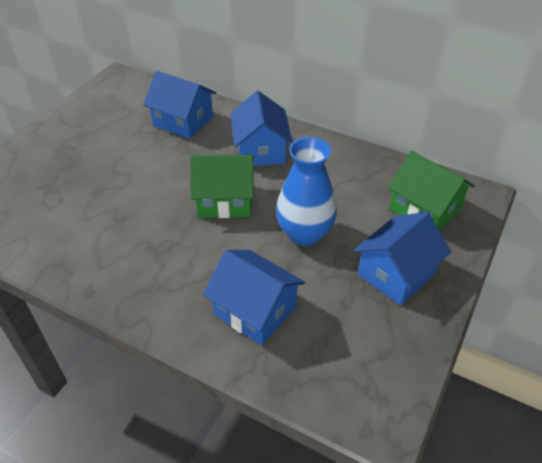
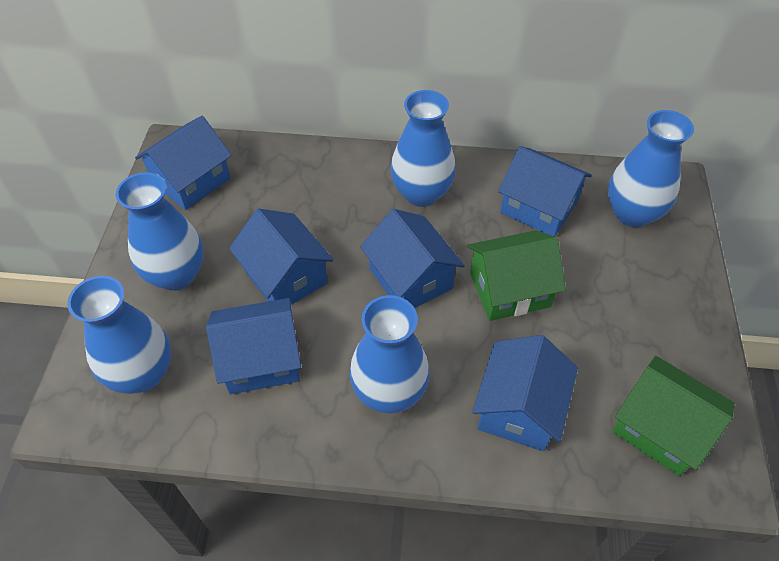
blue house: 4 -> 6
blue vase: 1 -> 5

